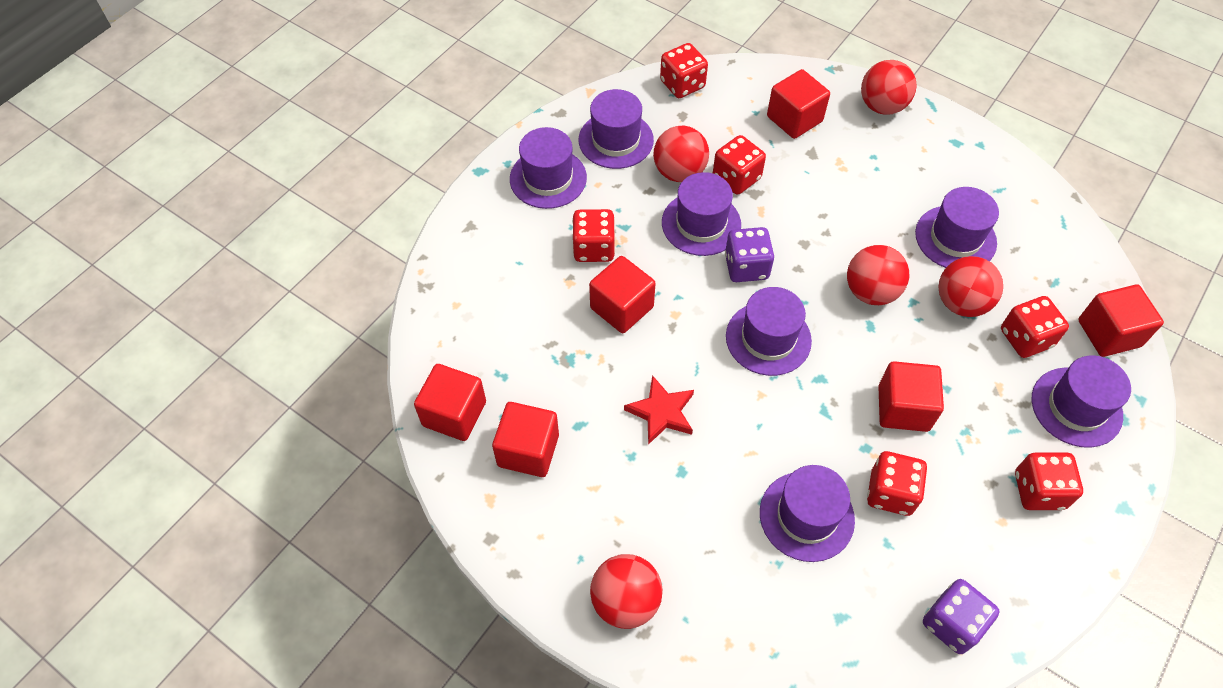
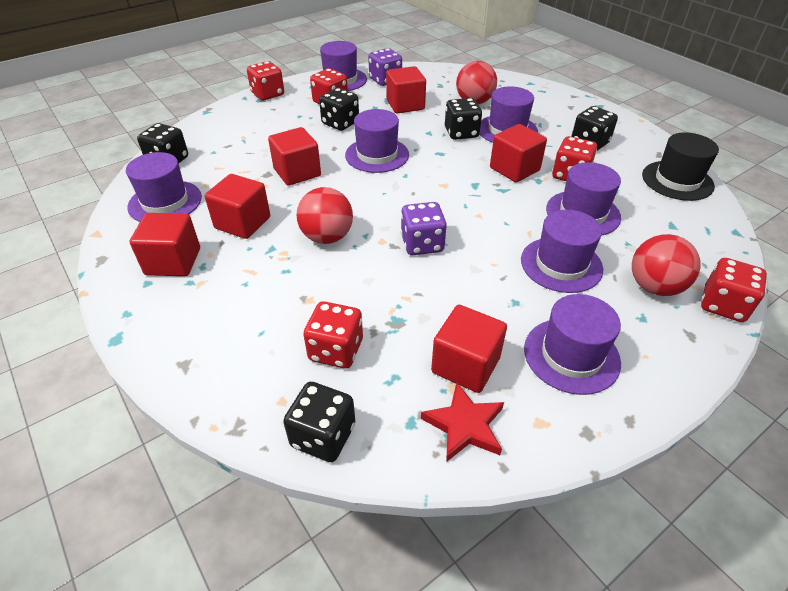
black dice: 0 -> 5
black hat: 0 -> 1
red ball: 5 -> 3
red dice: 6 -> 5

